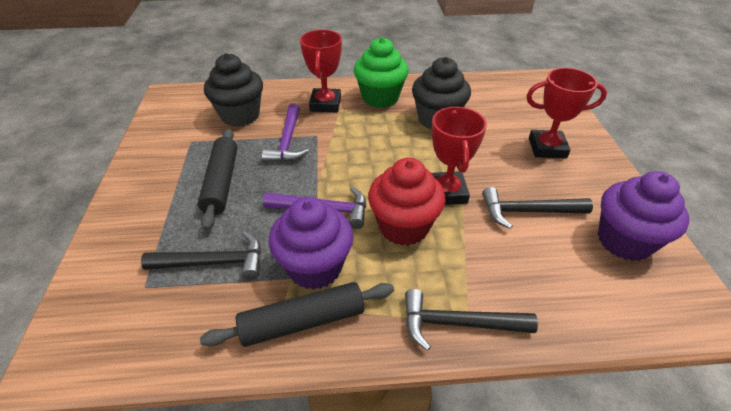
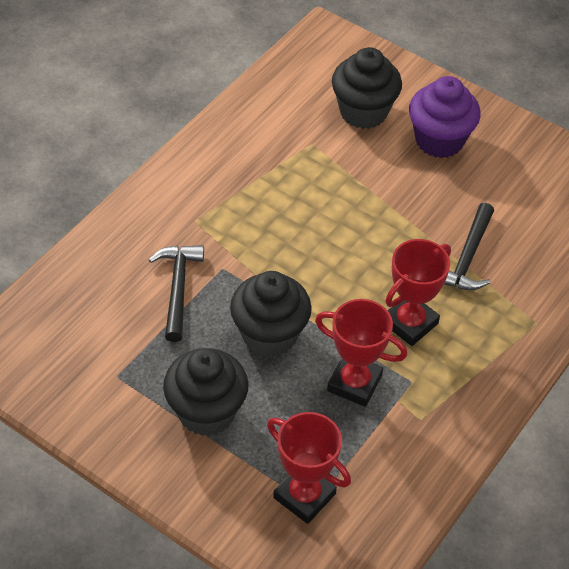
black cupcake: 2 -> 3
black hammer: 3 -> 2
black rolling pin: 2 -> 0
green cupcake: 1 -> 0
purple cupcake: 2 -> 1
purple hammer: 2 -> 0
red cupcake: 1 -> 0

